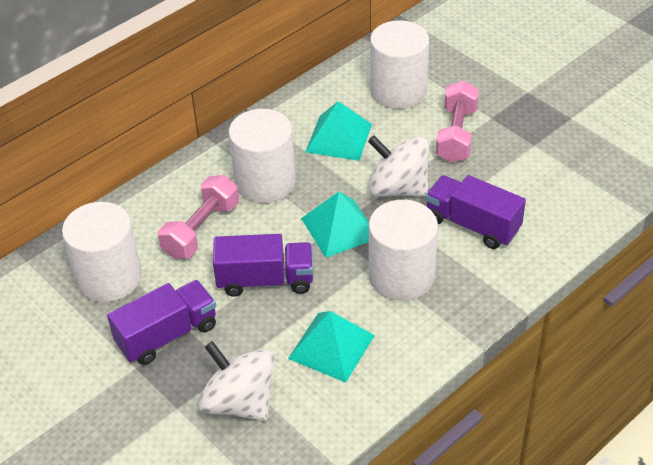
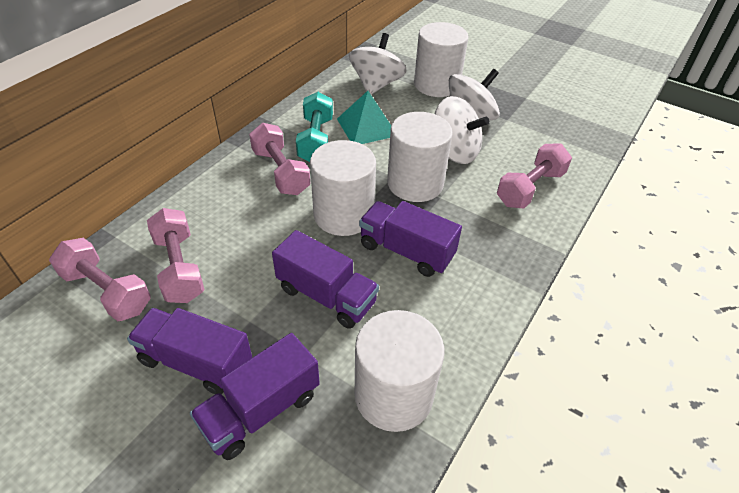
pink dumbbell: 2 -> 4
purple truck: 3 -> 4
turquoise dumbbell: 0 -> 1
turquoise pyramid: 3 -> 1
white spinning top: 2 -> 3

